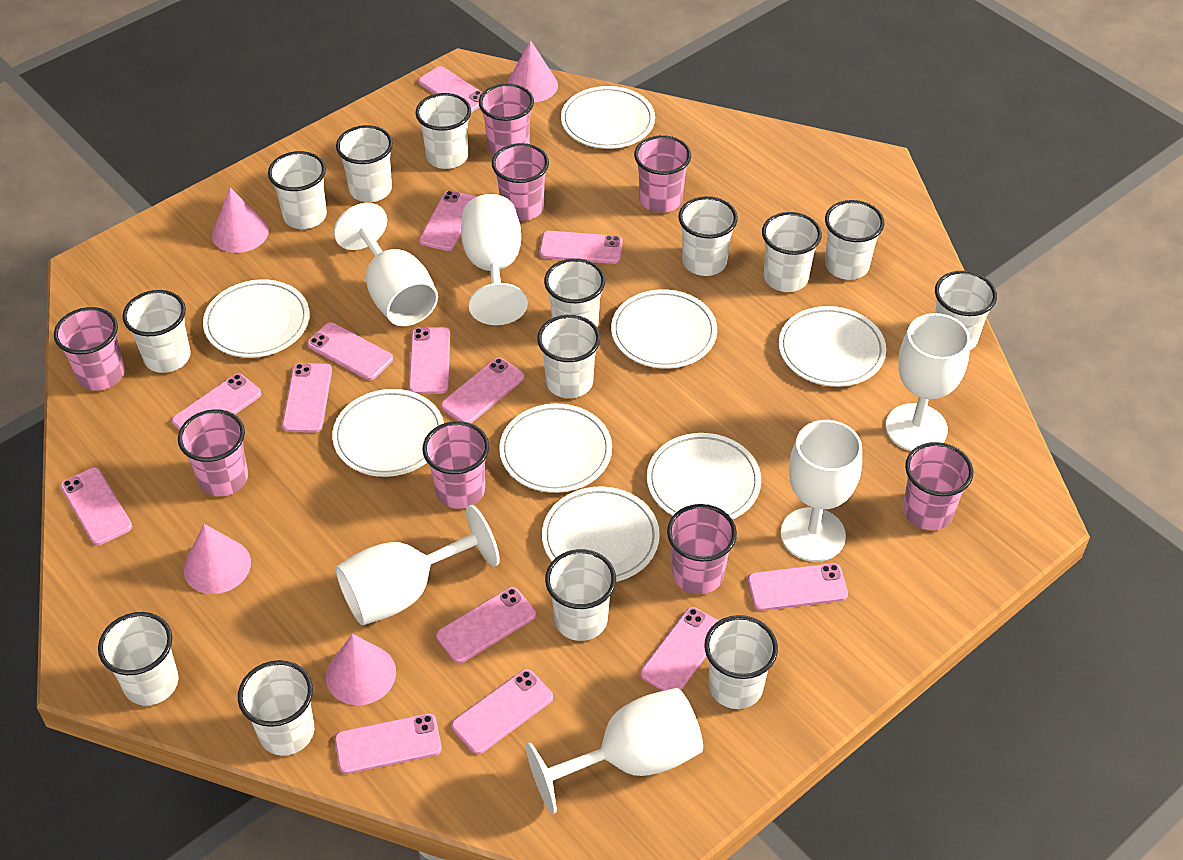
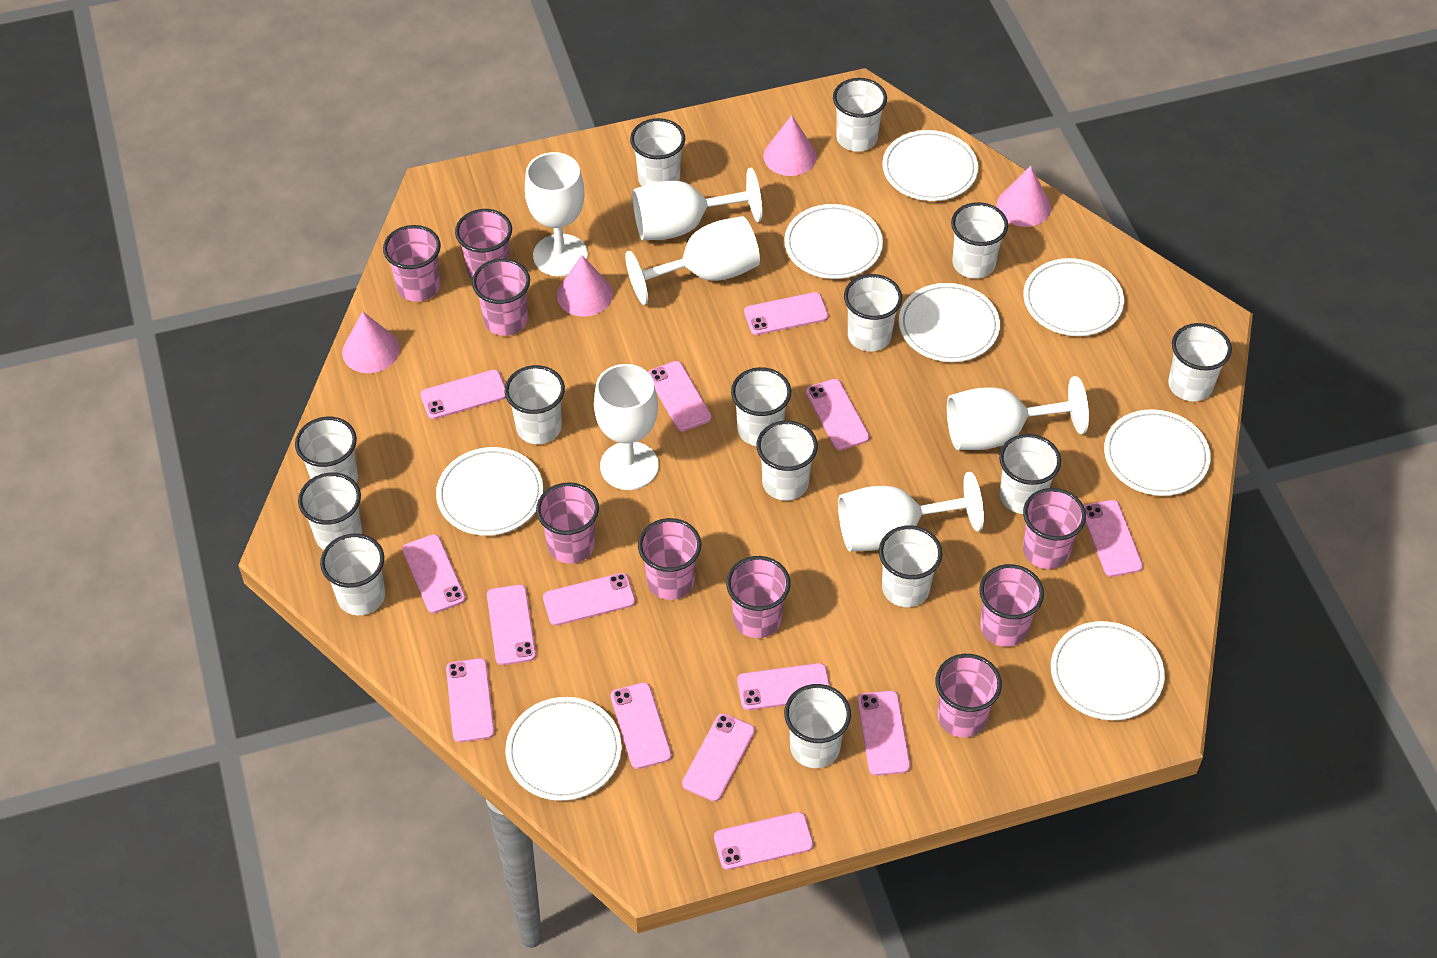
pink cup: 8 -> 9

